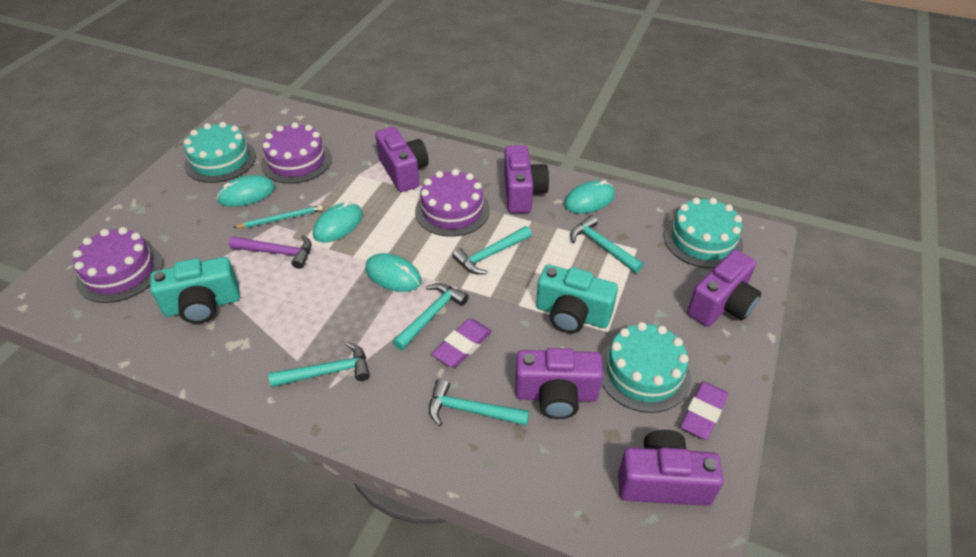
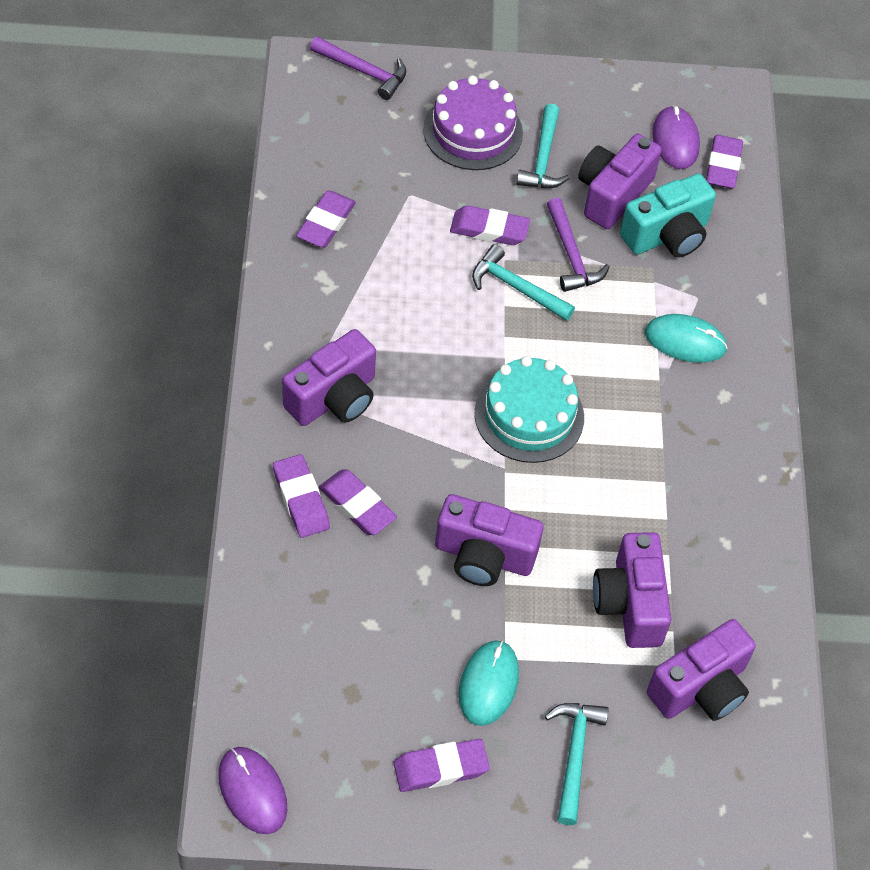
purple cake: 3 -> 1
purple eraser: 2 -> 6
purple hammer: 1 -> 2
purple mouse: 0 -> 2
turquoise cake: 3 -> 1
turquoise camera: 2 -> 1
turquoise hammer: 5 -> 3
turquoise mouse: 4 -> 2
turquoise pencil: 1 -> 0

